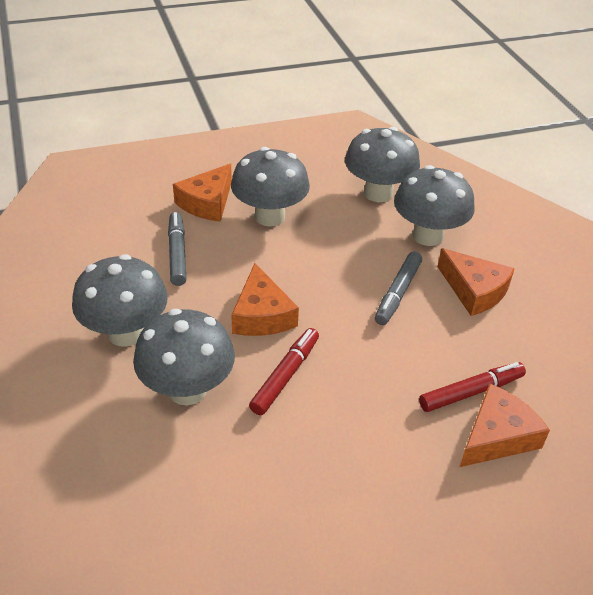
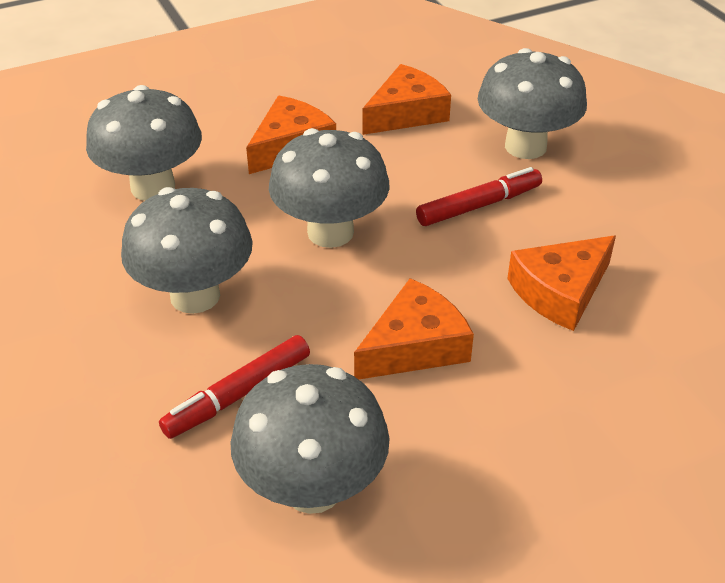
grey marker: 2 -> 0

